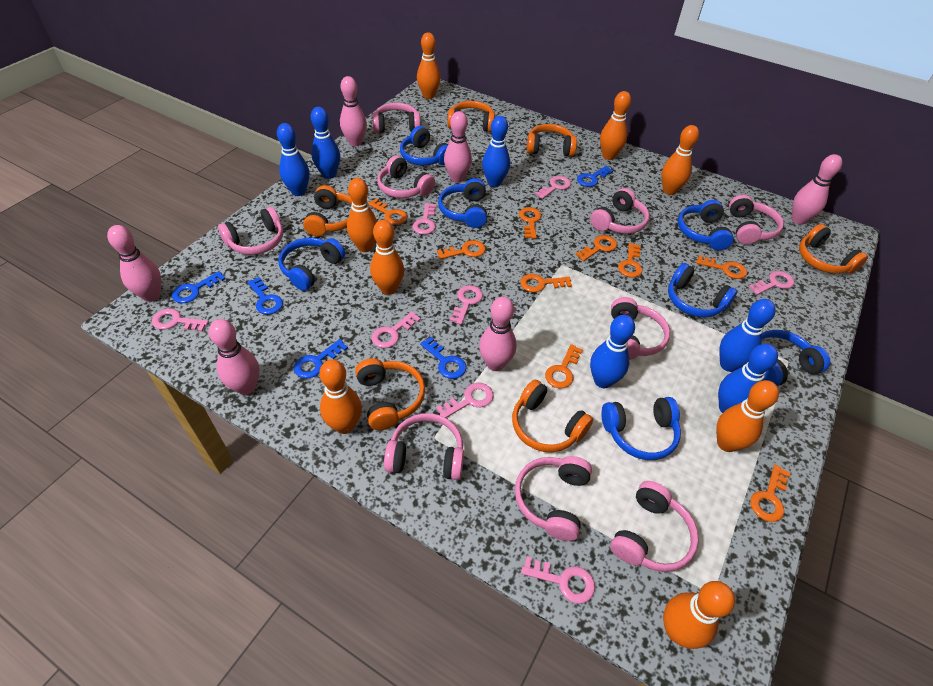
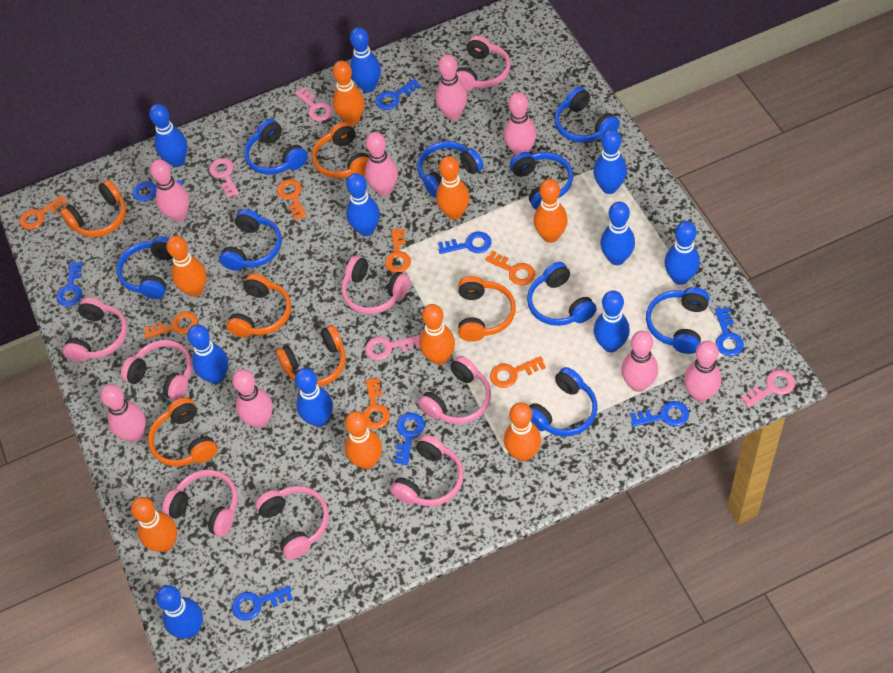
blue bowling pin: 6 -> 10
blue headphones: 7 -> 9
blue key: 5 -> 8
orange key: 9 -> 7
pink bowling pin: 6 -> 8
pink headphones: 9 -> 8
pink key: 8 -> 4

